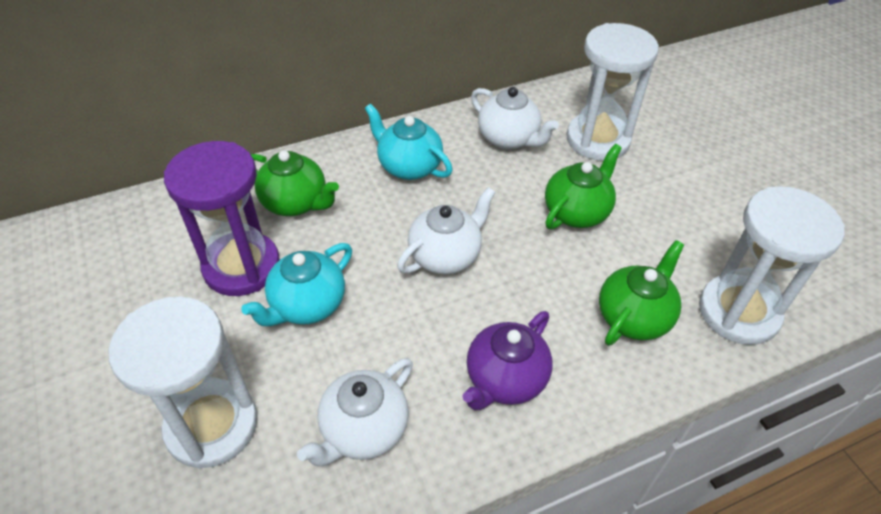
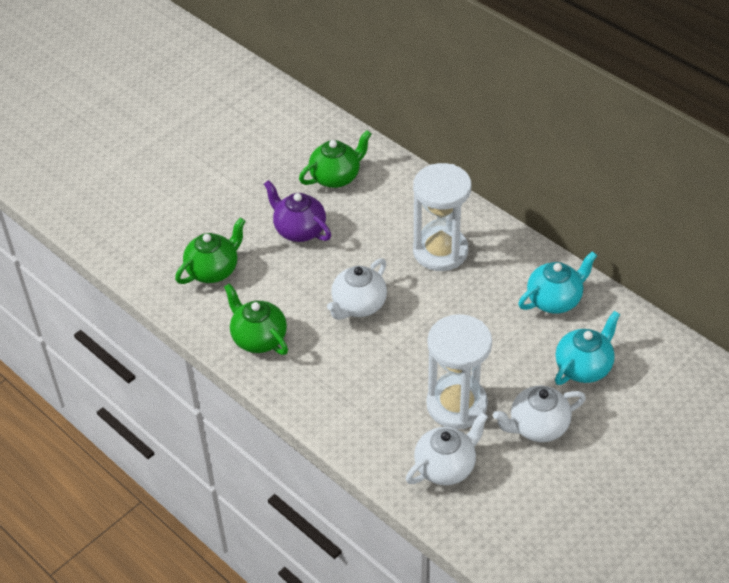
purple hourglass: 1 -> 0
white hourglass: 3 -> 2

